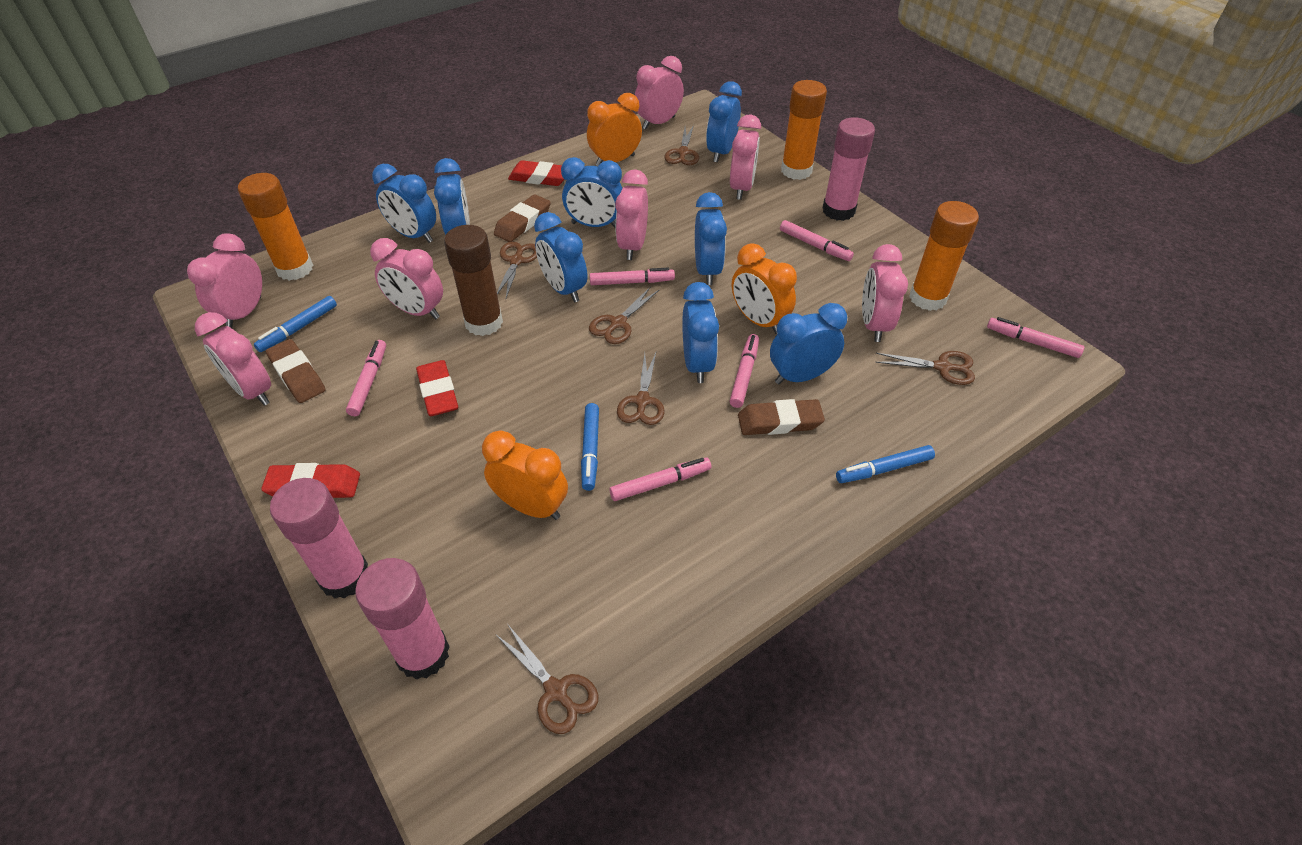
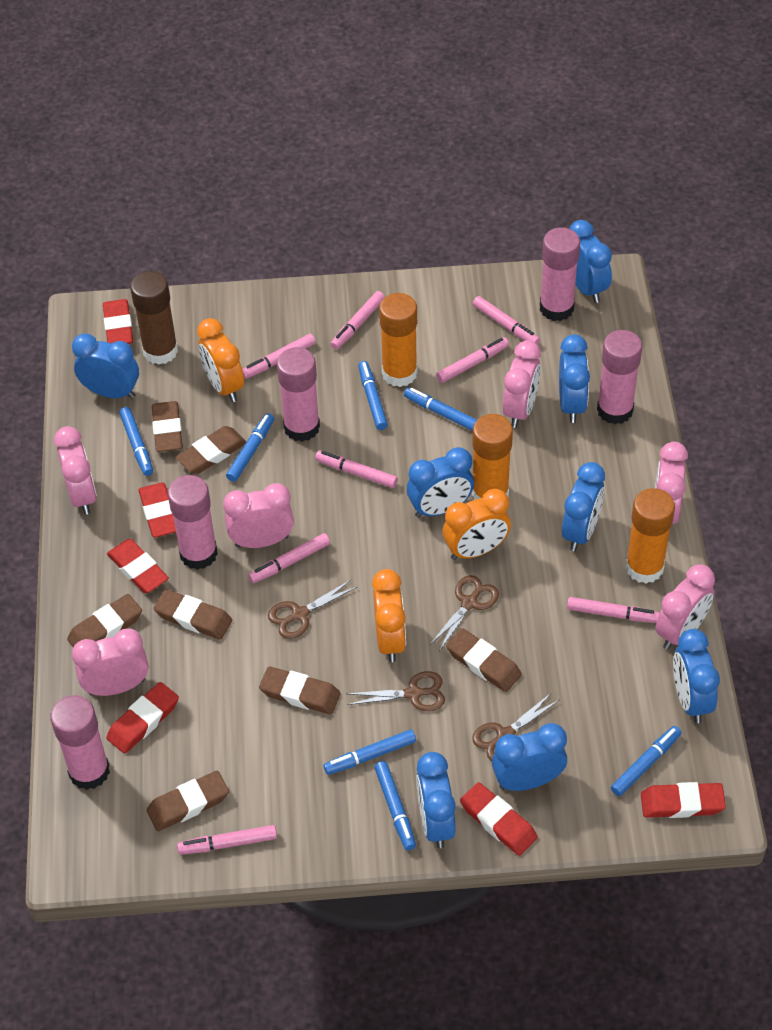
blue marker: 3 -> 7
brown eraser: 3 -> 7
brown scissors: 6 -> 4
pink clock: 7 -> 6
pink glue stick: 3 -> 5
pink marker: 6 -> 8
red eraser: 3 -> 6

